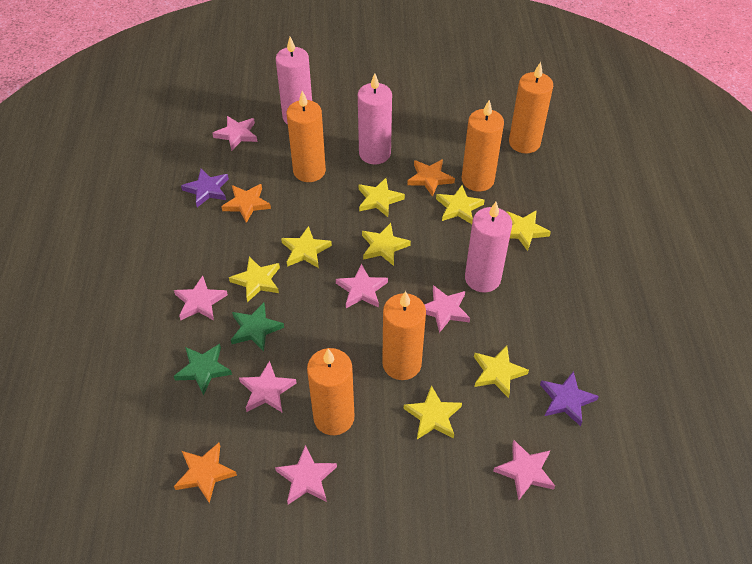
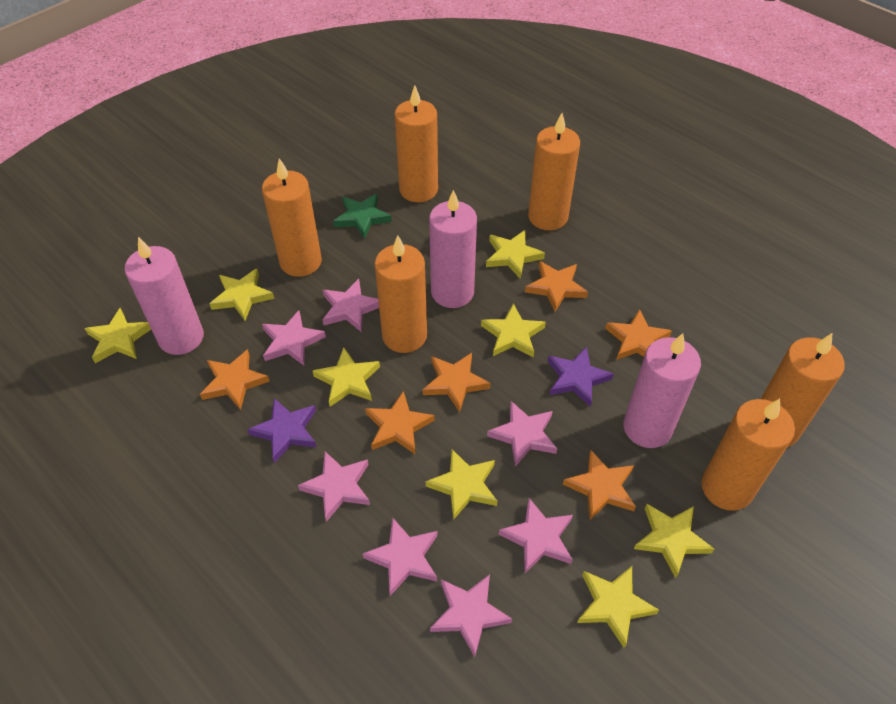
green star: 2 -> 1
orange candle: 5 -> 6
orange star: 3 -> 6

